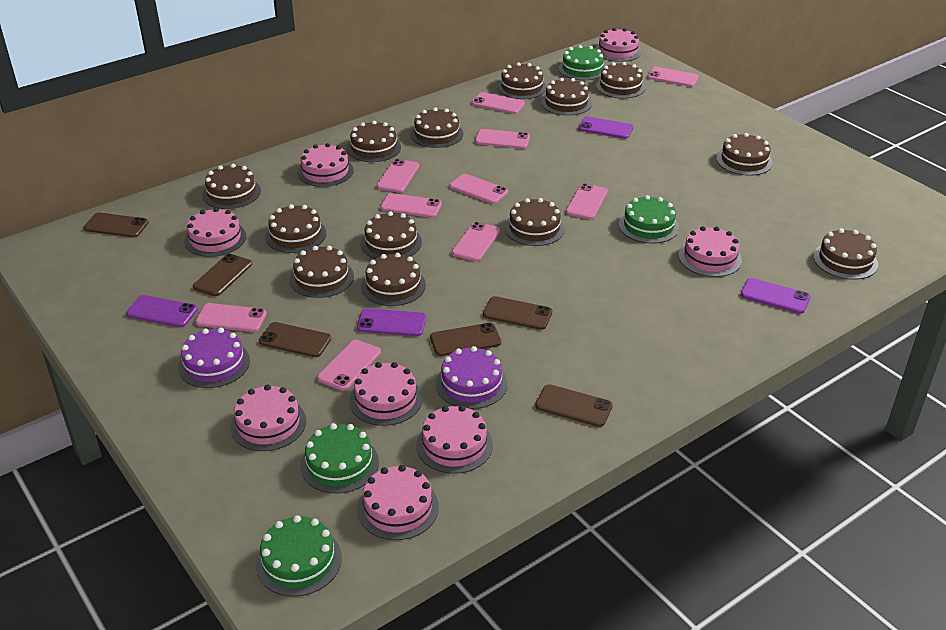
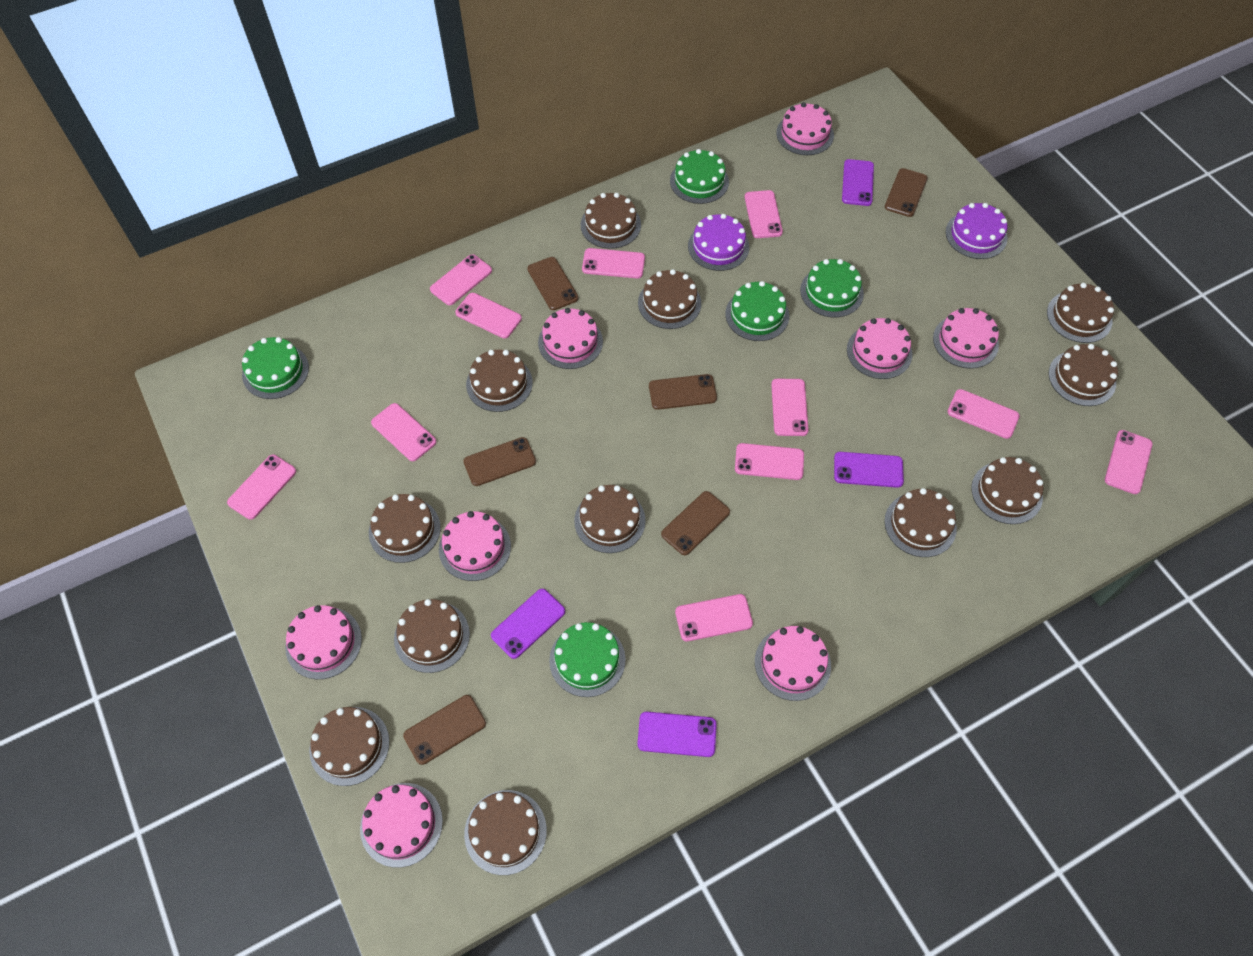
brown cake: 13 -> 12
green cake: 4 -> 5
pink phone: 10 -> 11

